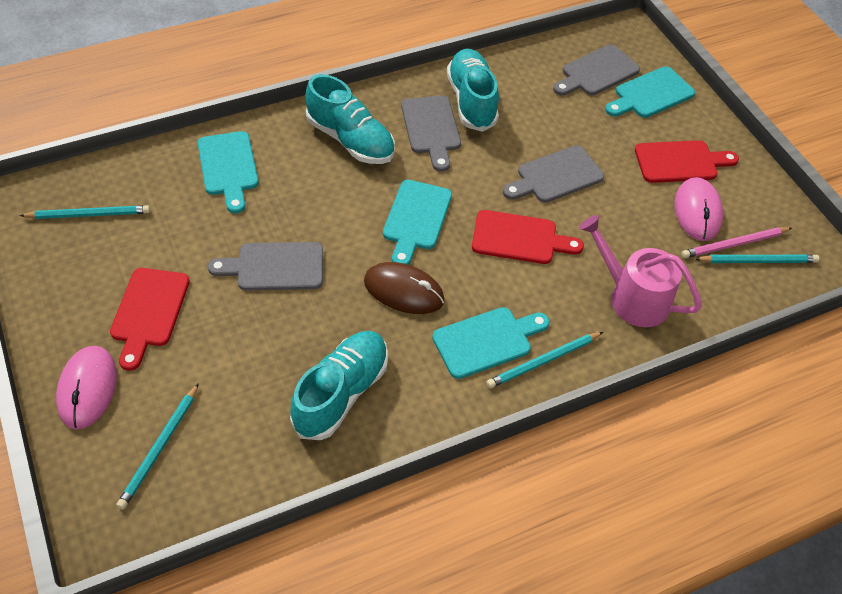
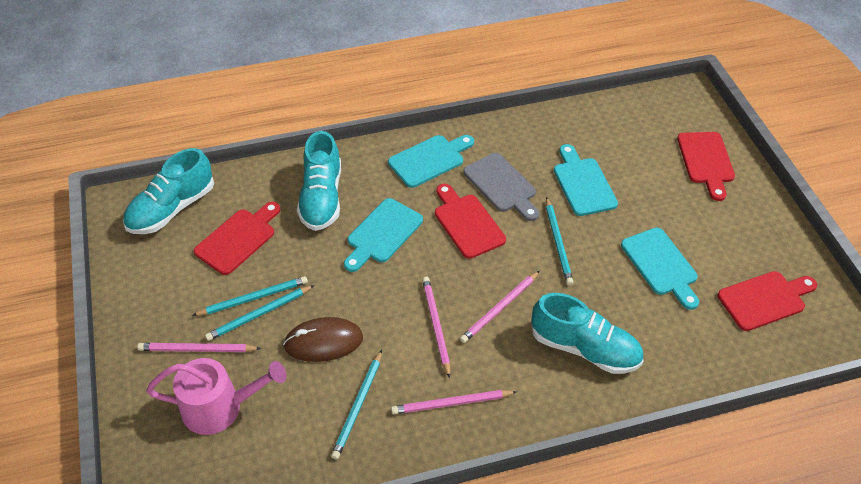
grey cutting board: 4 -> 1
pink mouse: 2 -> 0
pink pencil: 1 -> 4
red cutting board: 3 -> 4

